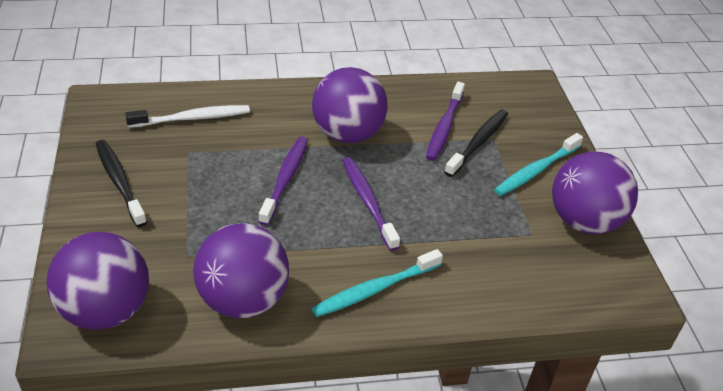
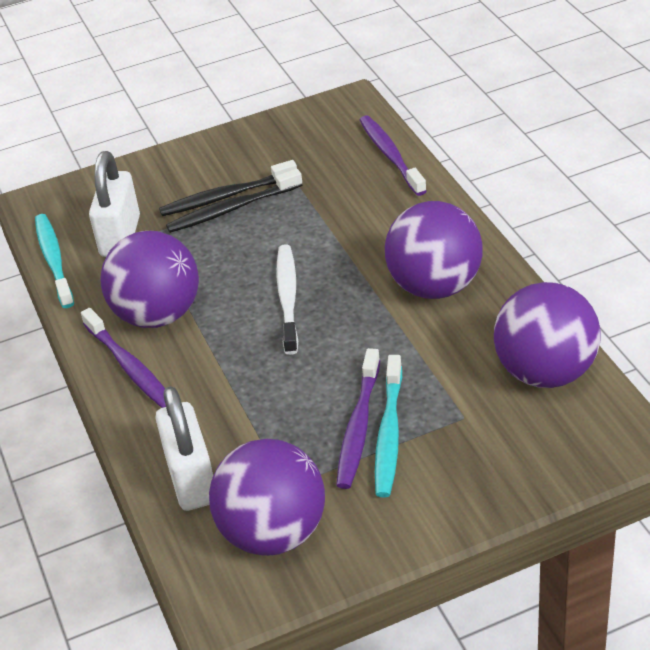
white padlock: 0 -> 2

